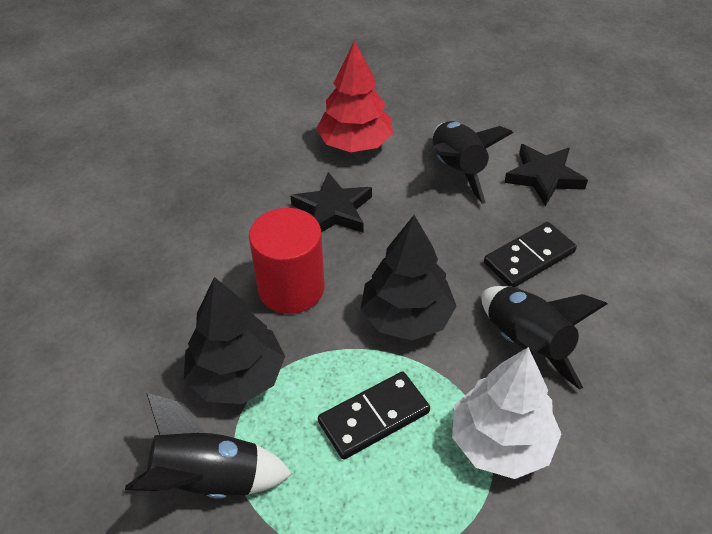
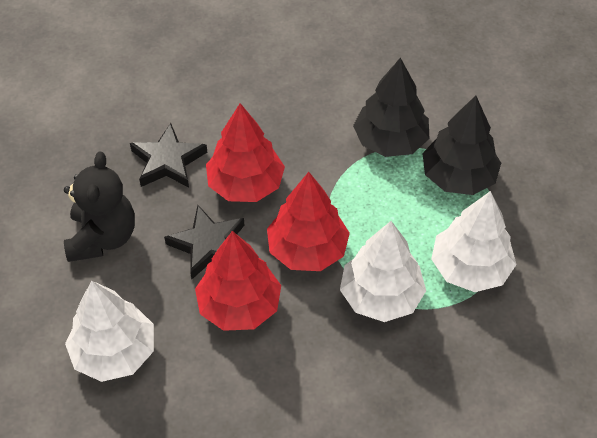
black domino: 2 -> 0
black rocket: 3 -> 0
black teddy bear: 0 -> 1
red cylinder: 1 -> 0
red tree: 1 -> 3
white tree: 1 -> 3

